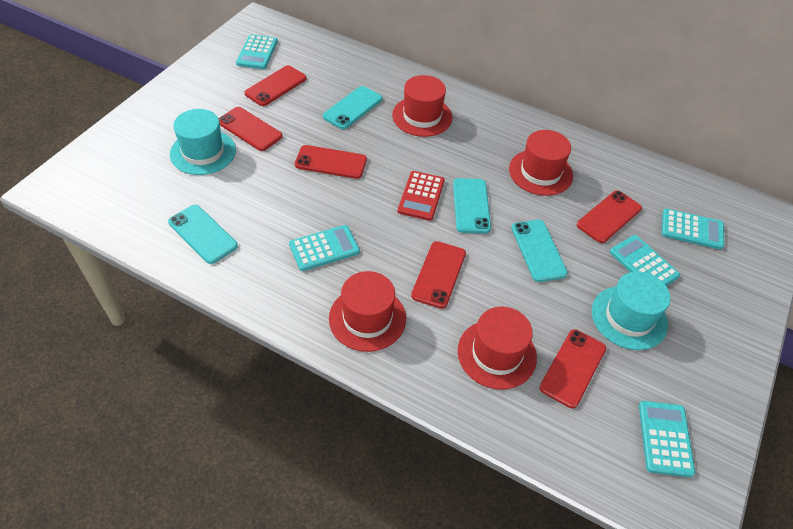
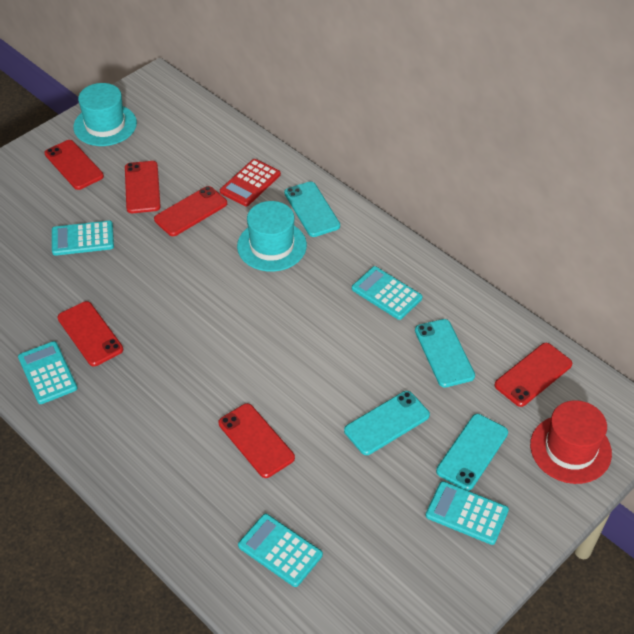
red hat: 4 -> 1

